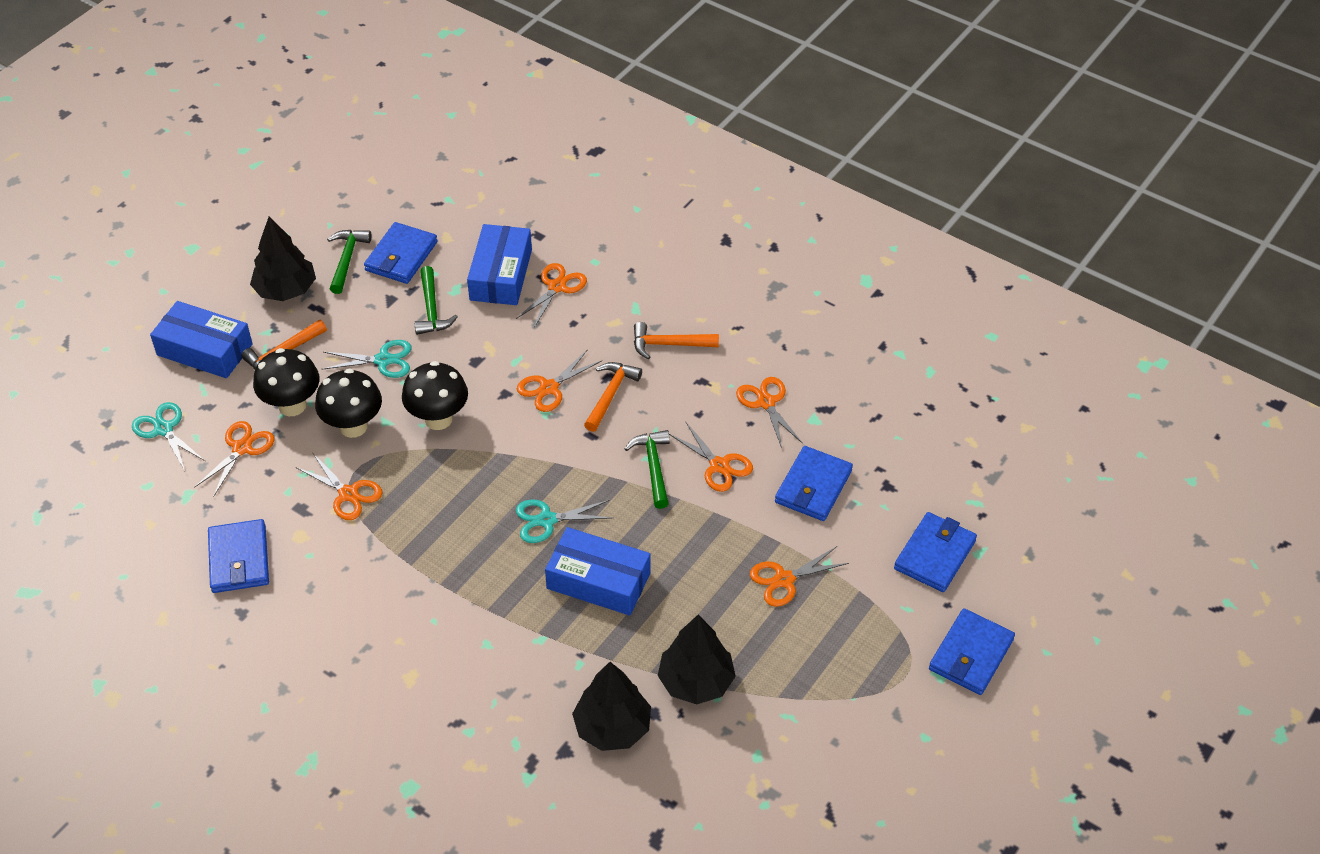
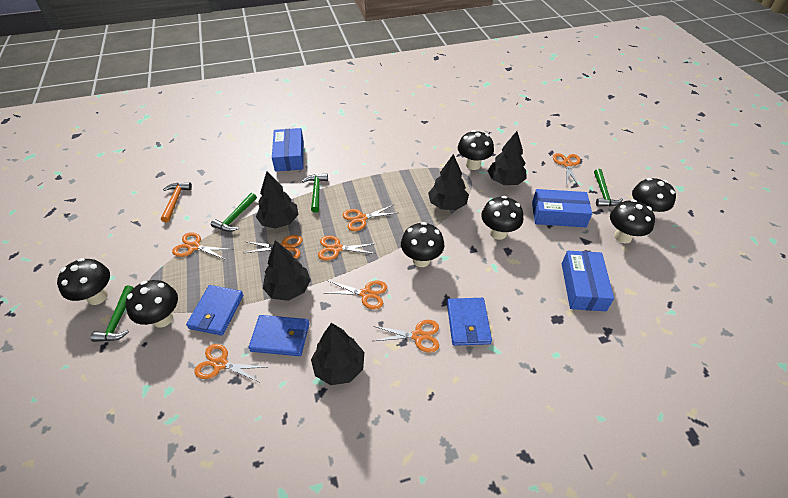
black mushroom: 3 -> 7
black tree: 3 -> 5
blue wallet: 5 -> 3
green hammer: 3 -> 4
orange hammer: 3 -> 1
orange scissors: 7 -> 8
turquoise scissors: 3 -> 0

